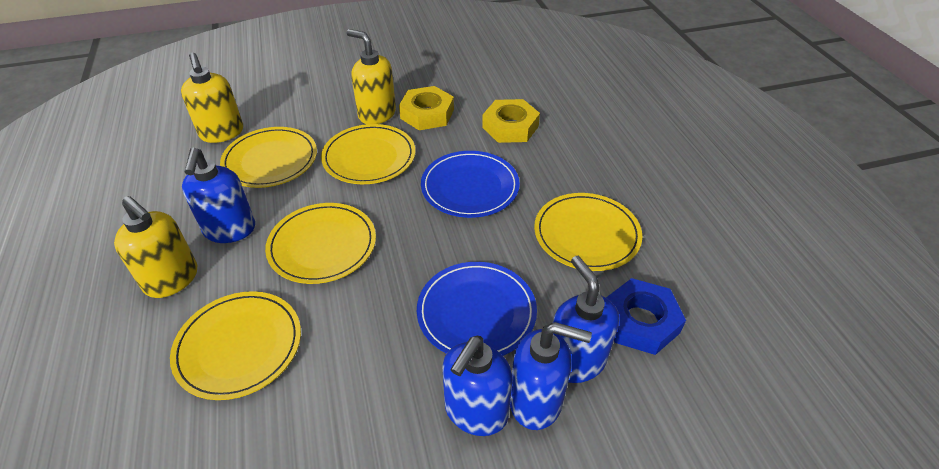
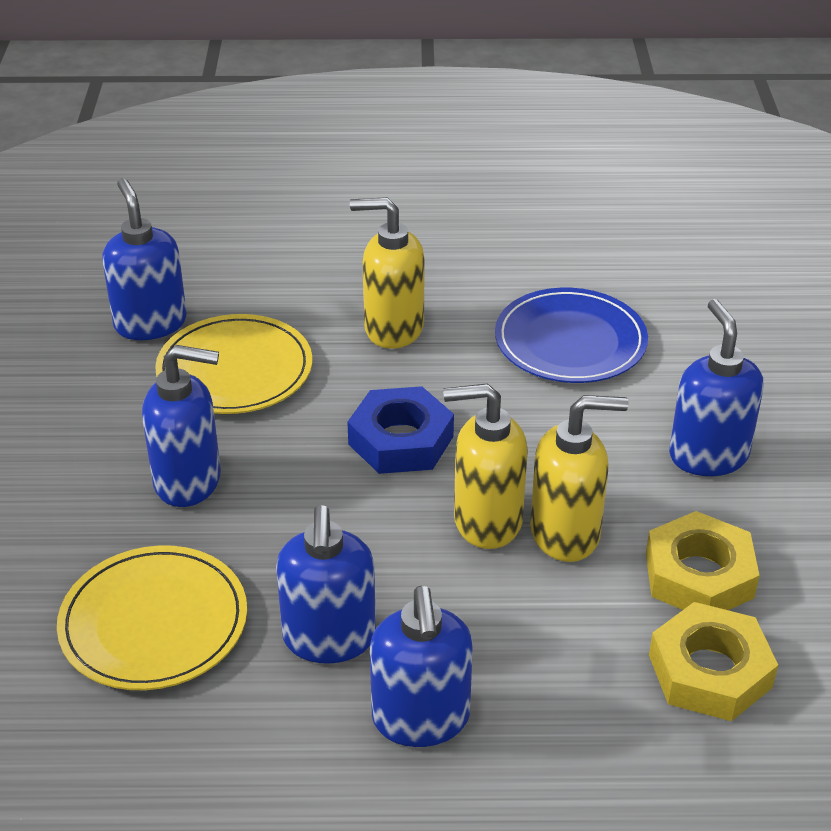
blue plate: 2 -> 1
blue soap dispenser: 4 -> 5
yellow plate: 5 -> 2

